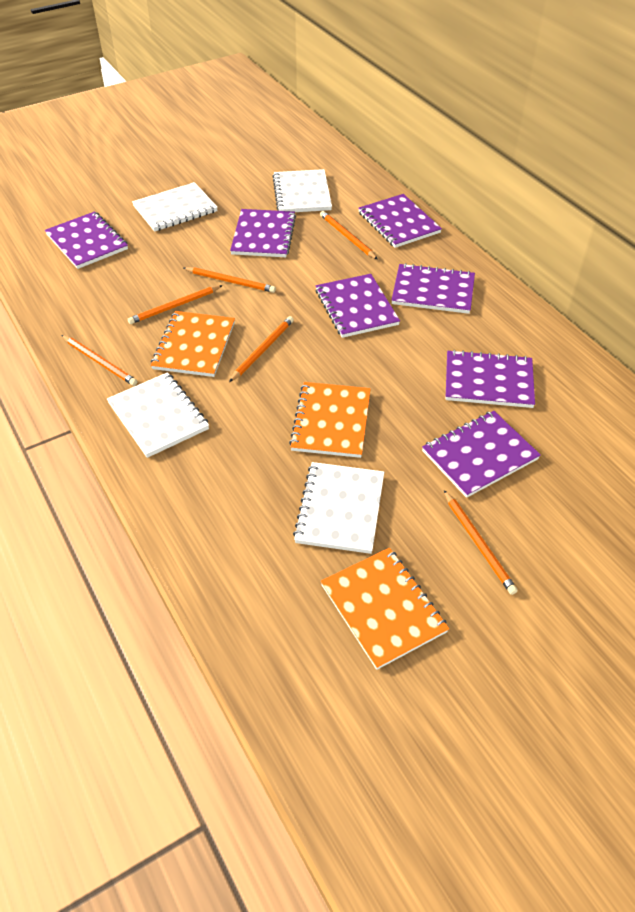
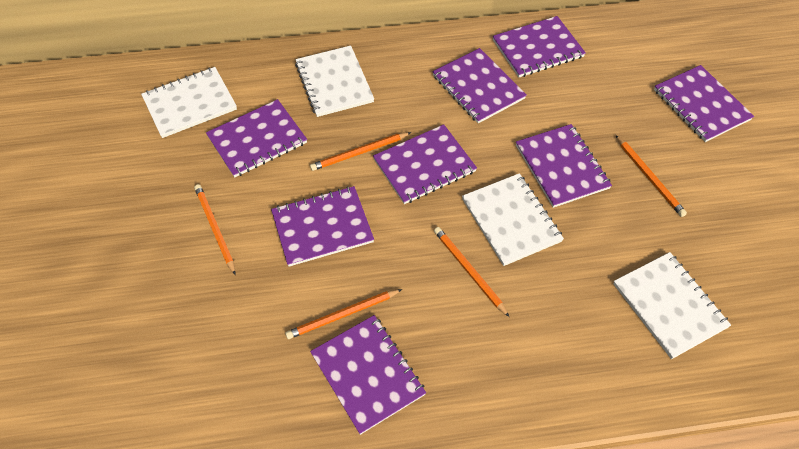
orange notebook: 3 -> 0
orange pencil: 6 -> 5
purple notebook: 7 -> 8

